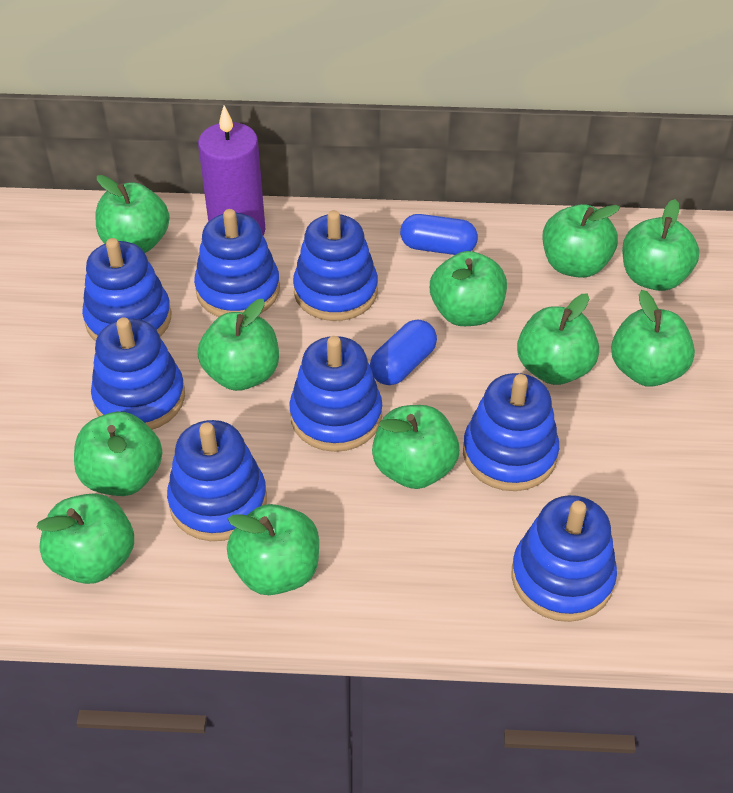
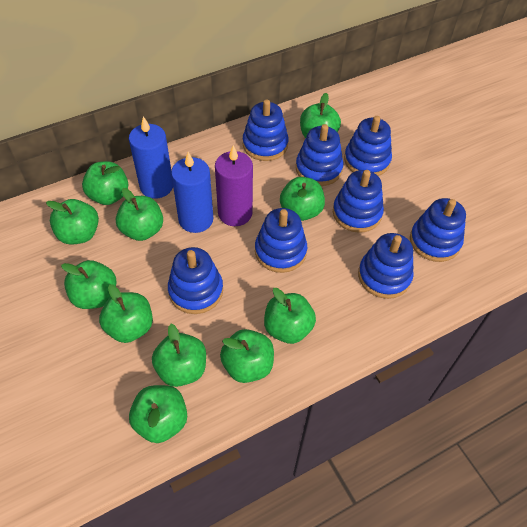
blue candle: 0 -> 2
blue capsule: 2 -> 0

